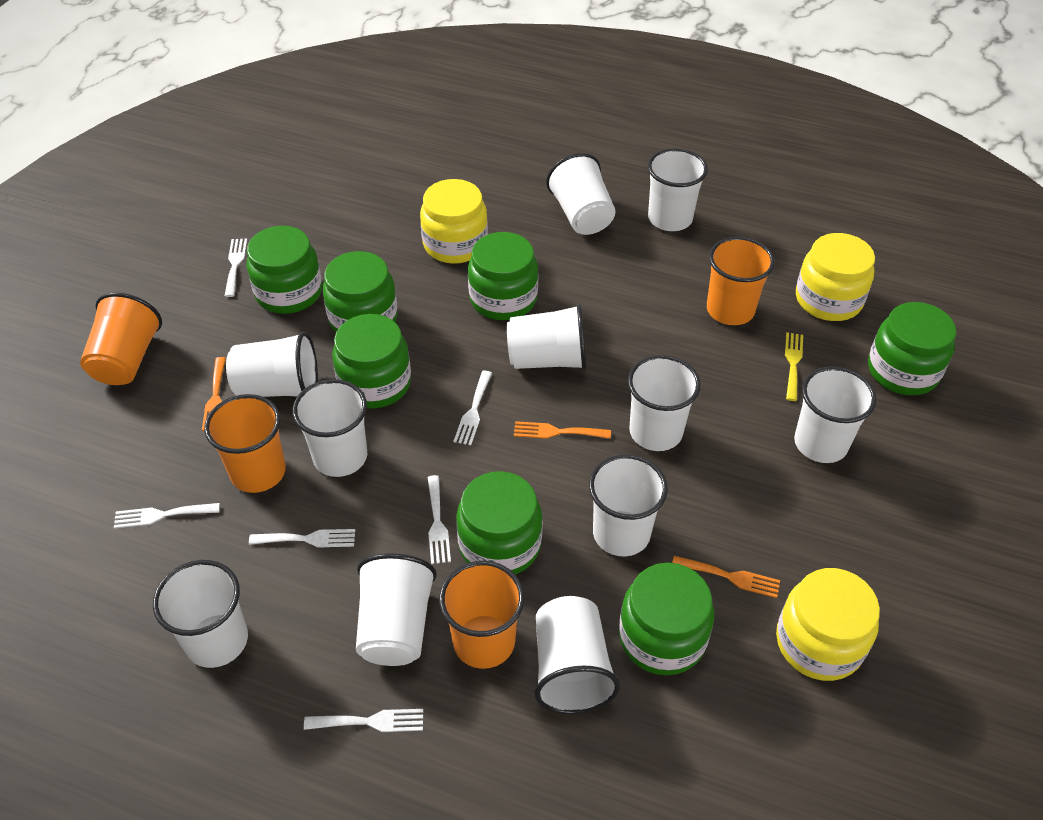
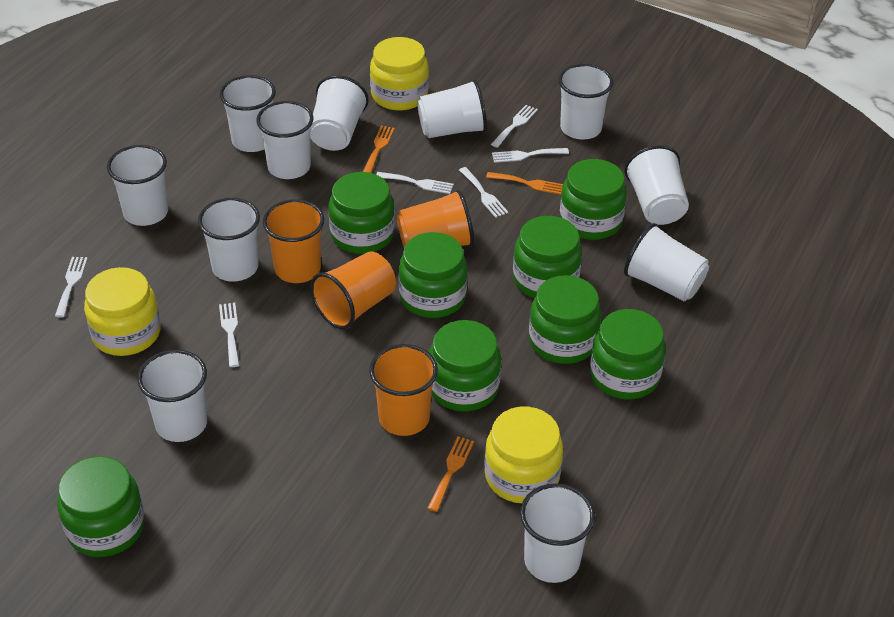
green jar: 7 -> 8
yellow fork: 1 -> 0

